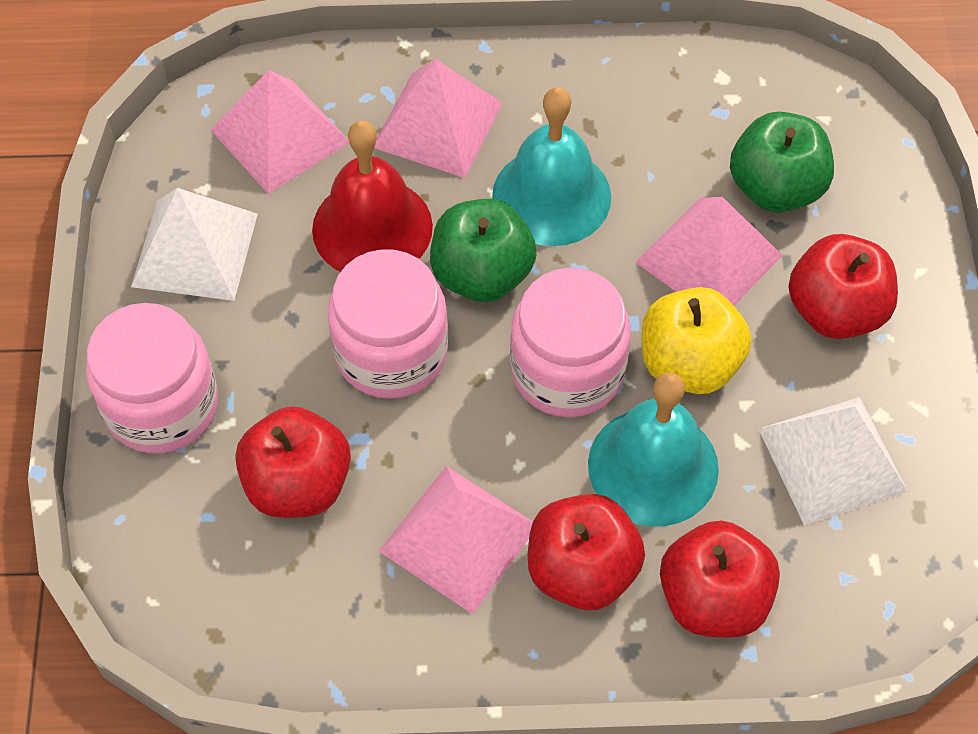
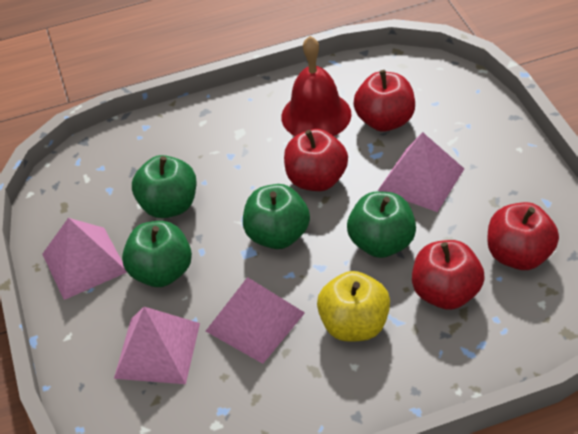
green apple: 2 -> 4
pink jar: 3 -> 0
turquoise bell: 2 -> 0
white pyramid: 2 -> 0

